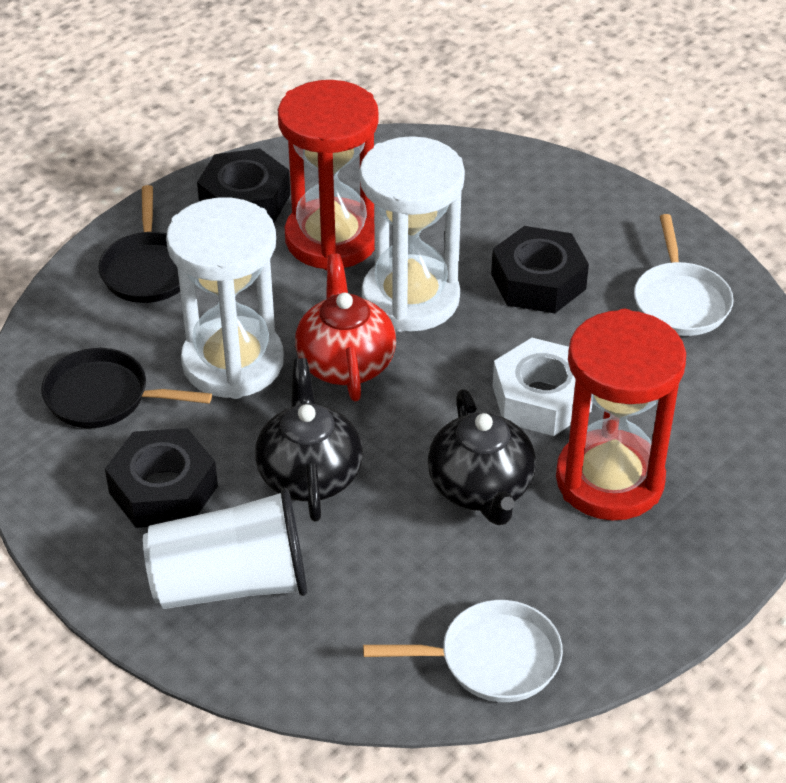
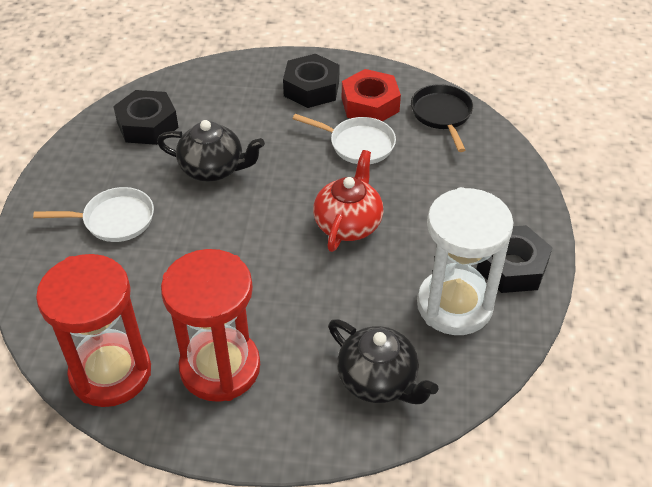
black pan: 2 -> 1
red nut: 0 -> 1
white cup: 1 -> 0
white hourglass: 2 -> 1
white nut: 1 -> 0

